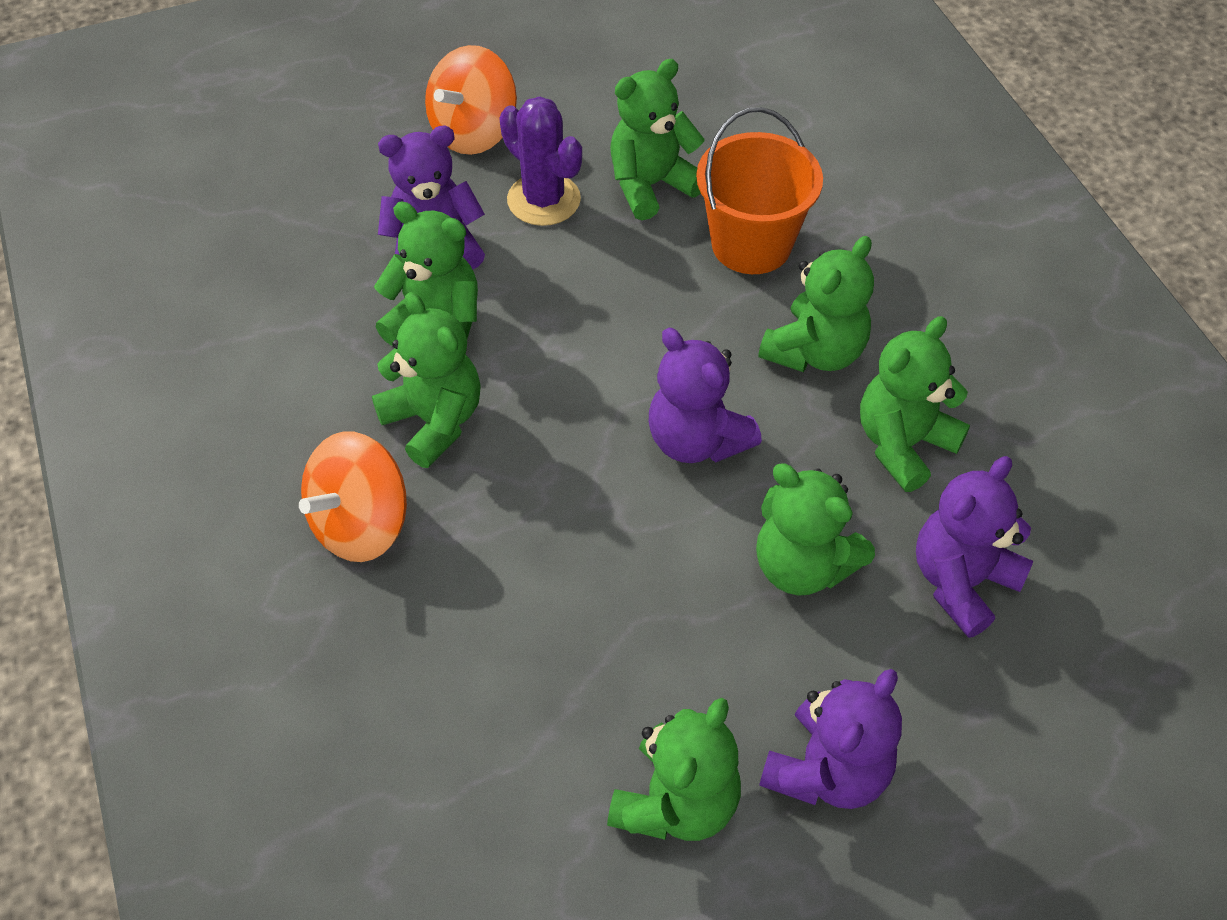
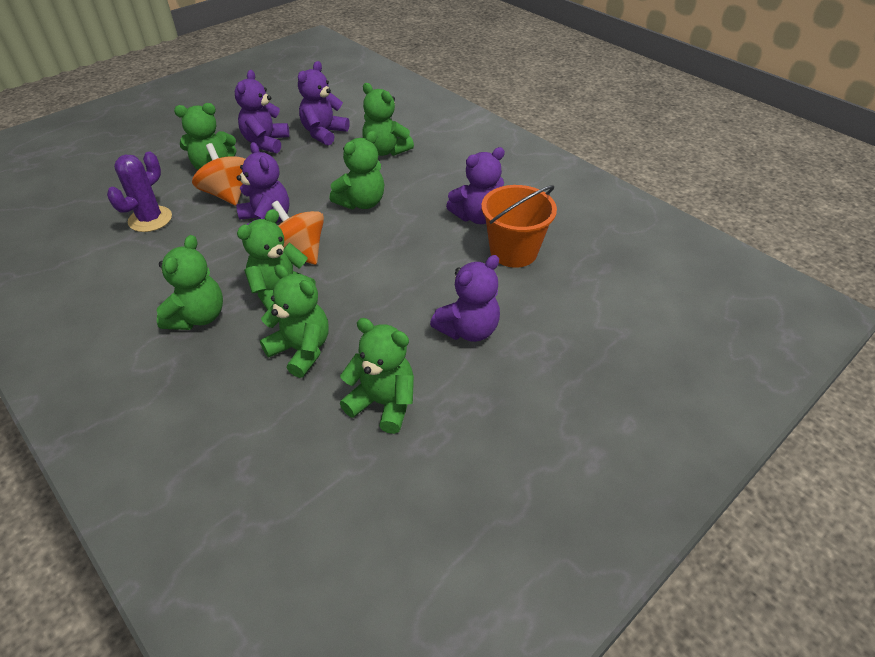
purple teddy bear: 4 -> 5

